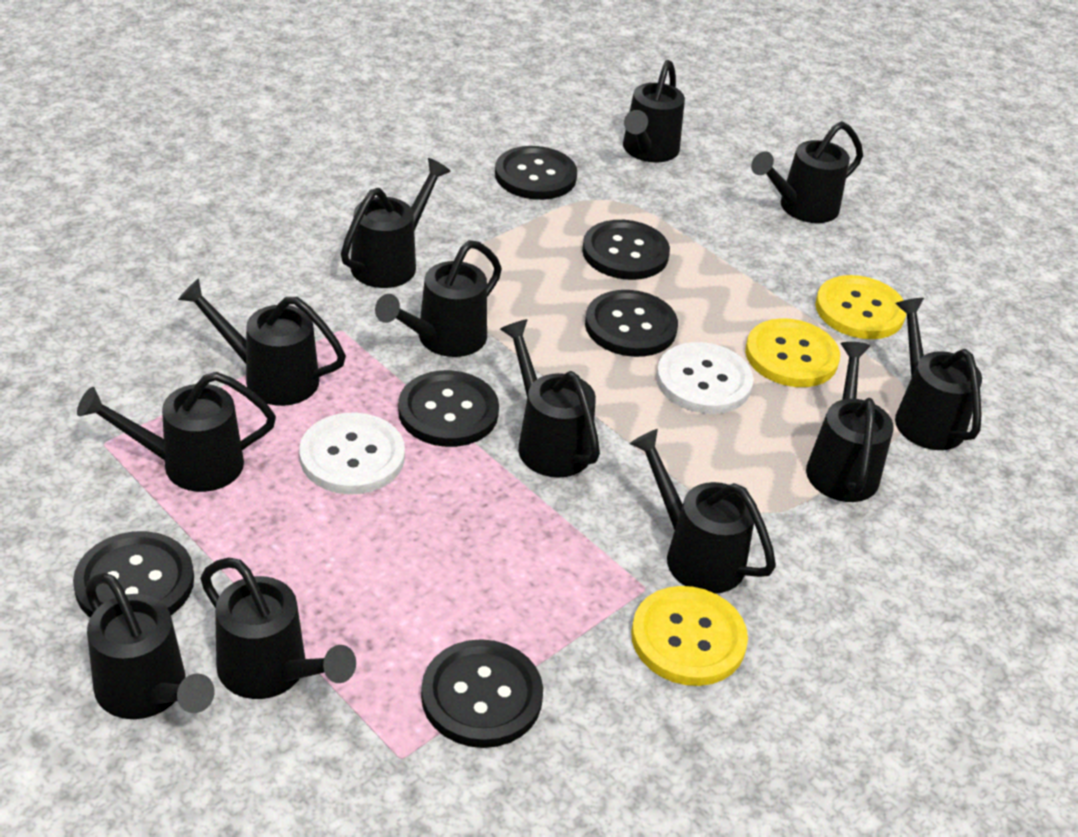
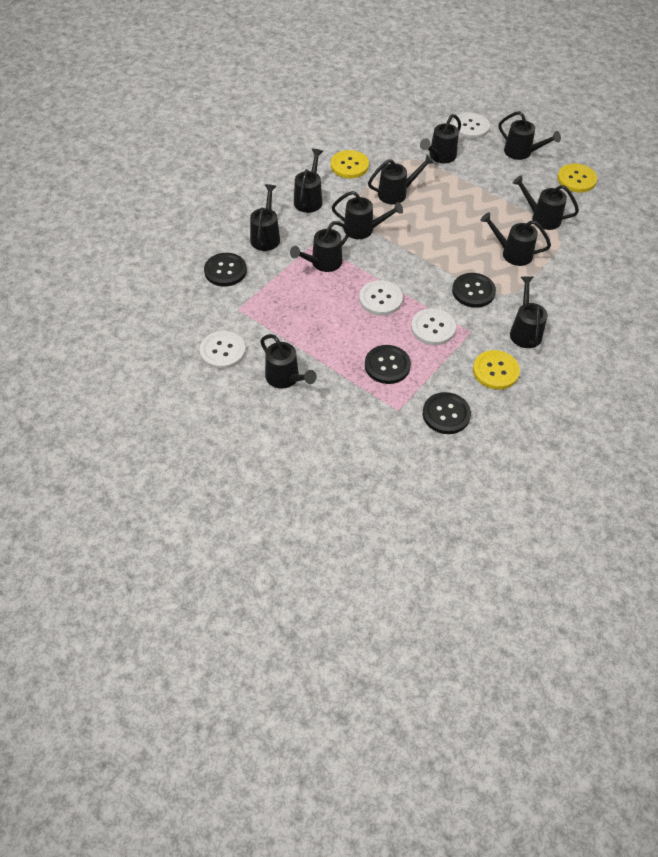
black button: 6 -> 4
black watering can: 12 -> 11
white button: 2 -> 4

